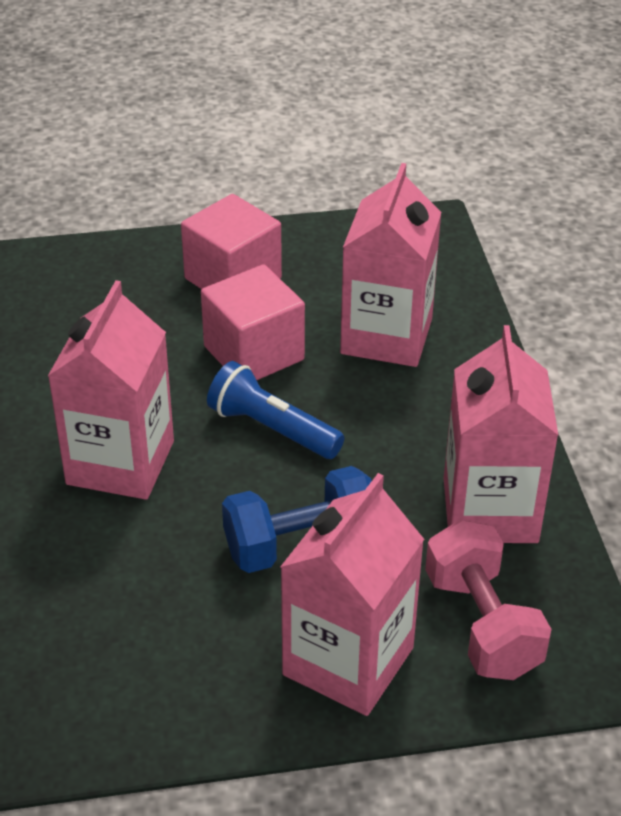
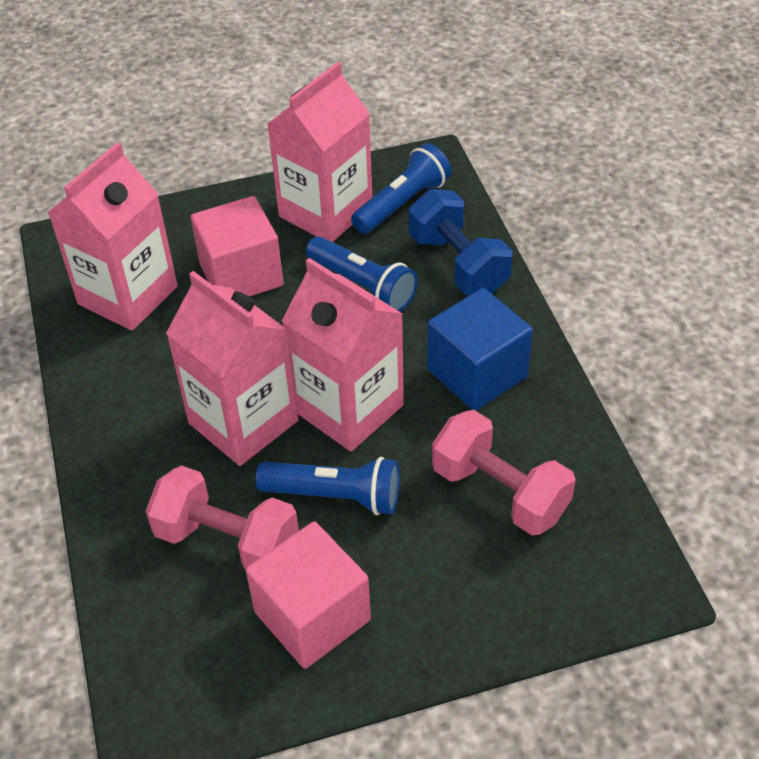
blue cube: 0 -> 1
blue flashlight: 1 -> 3
pink dumbbell: 1 -> 2

